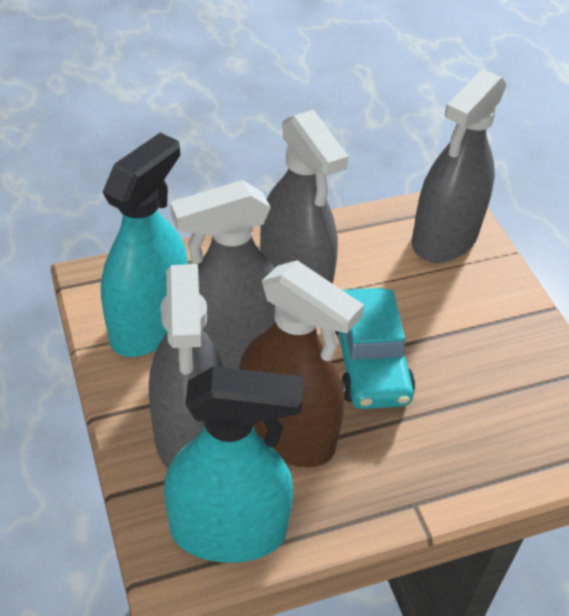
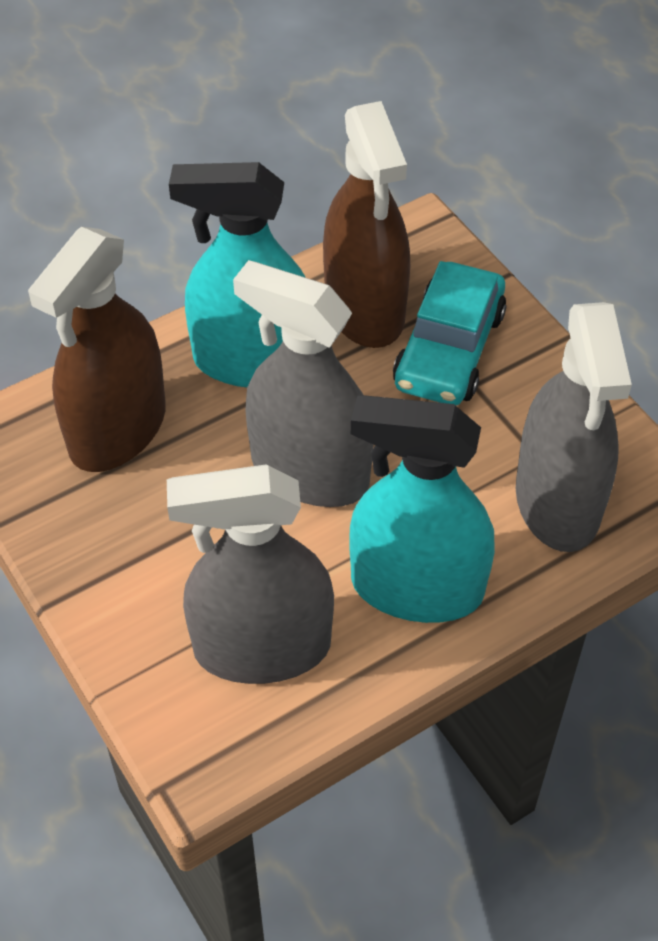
brown spray bottle: 1 -> 2
grey spray bottle: 4 -> 3

